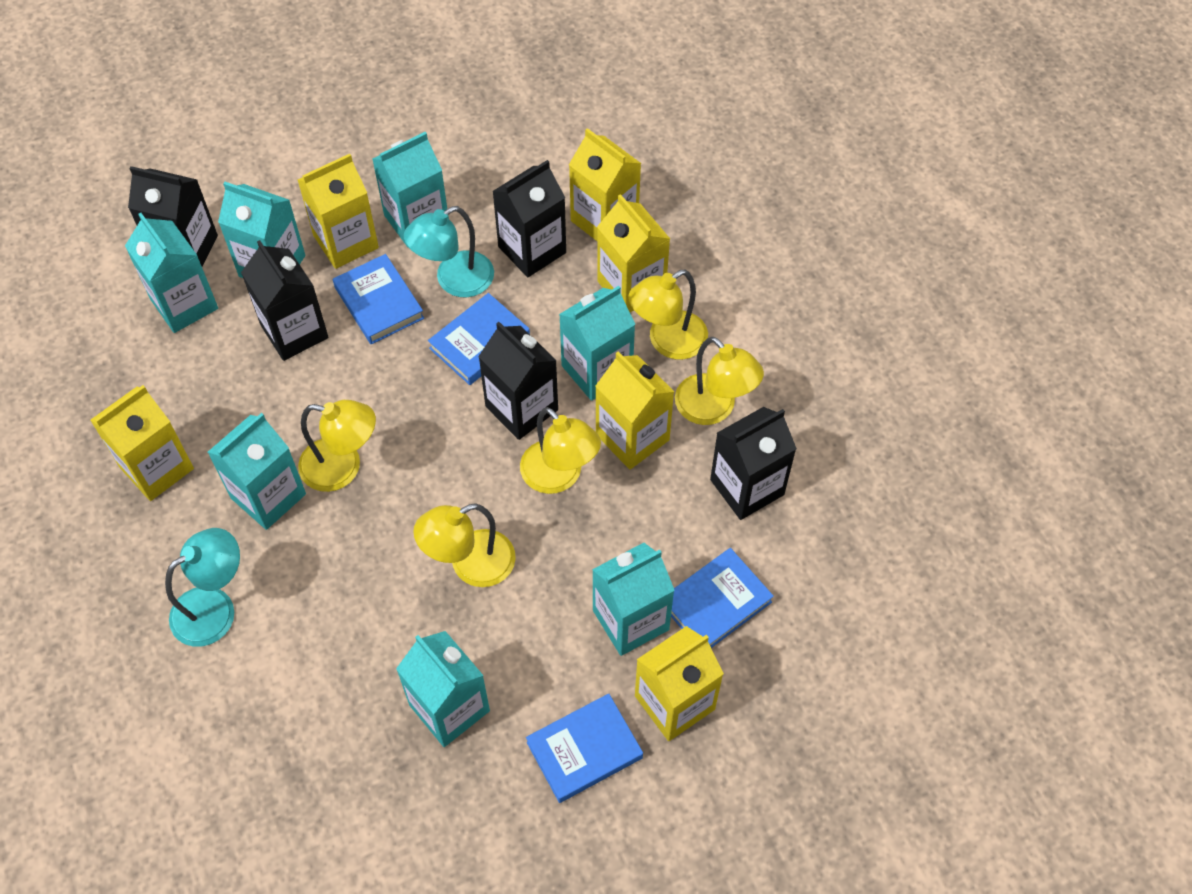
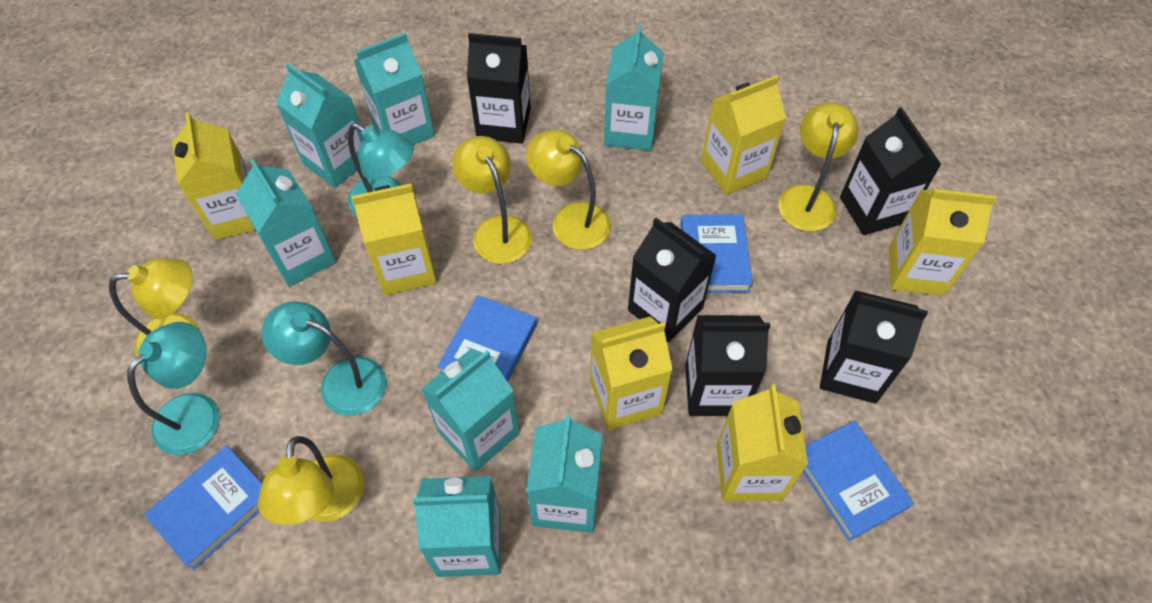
turquoise lamp: 2 -> 3

